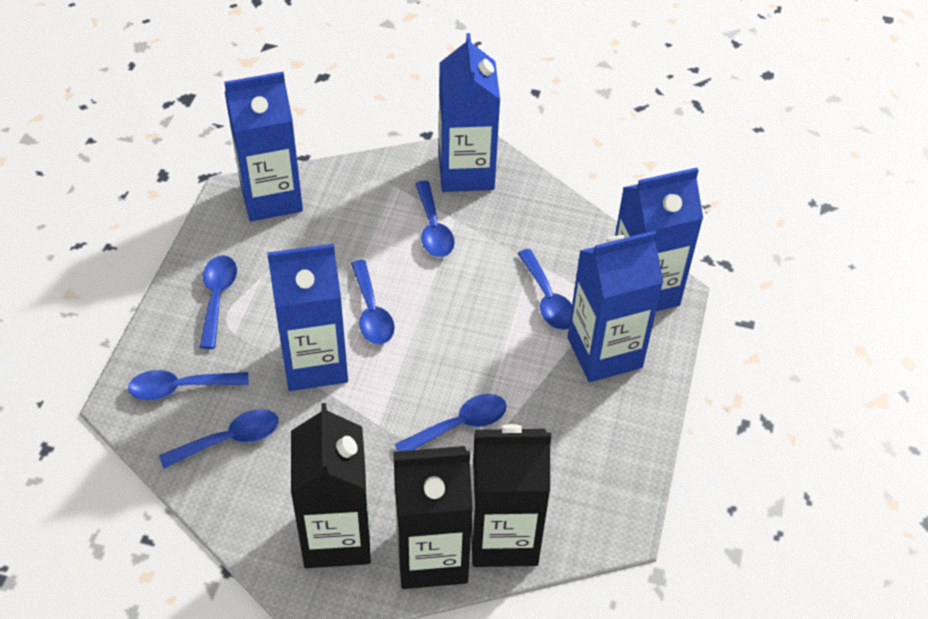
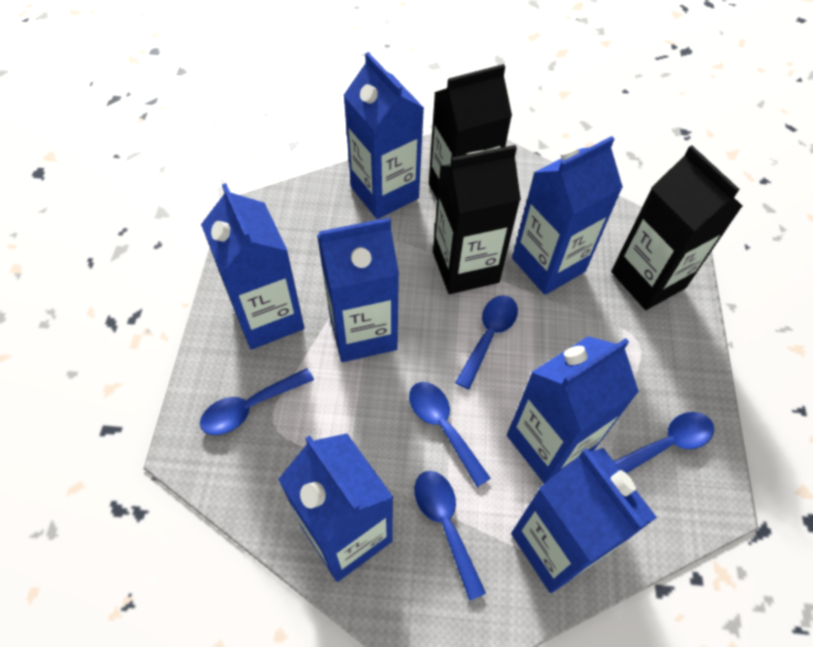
blue carton: 5 -> 7
blue spoon: 7 -> 5

